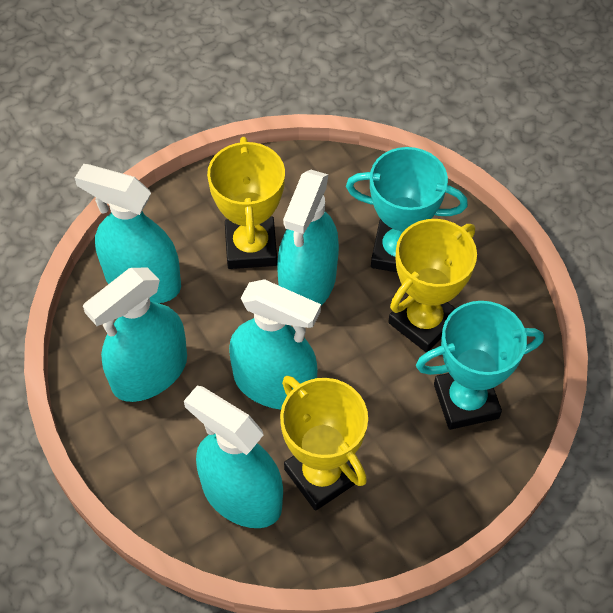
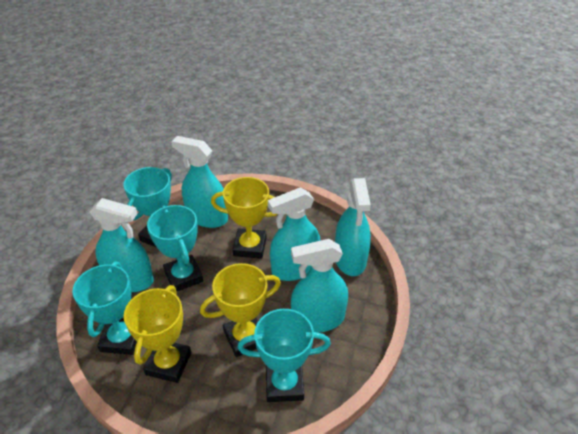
turquoise trophy: 2 -> 4

